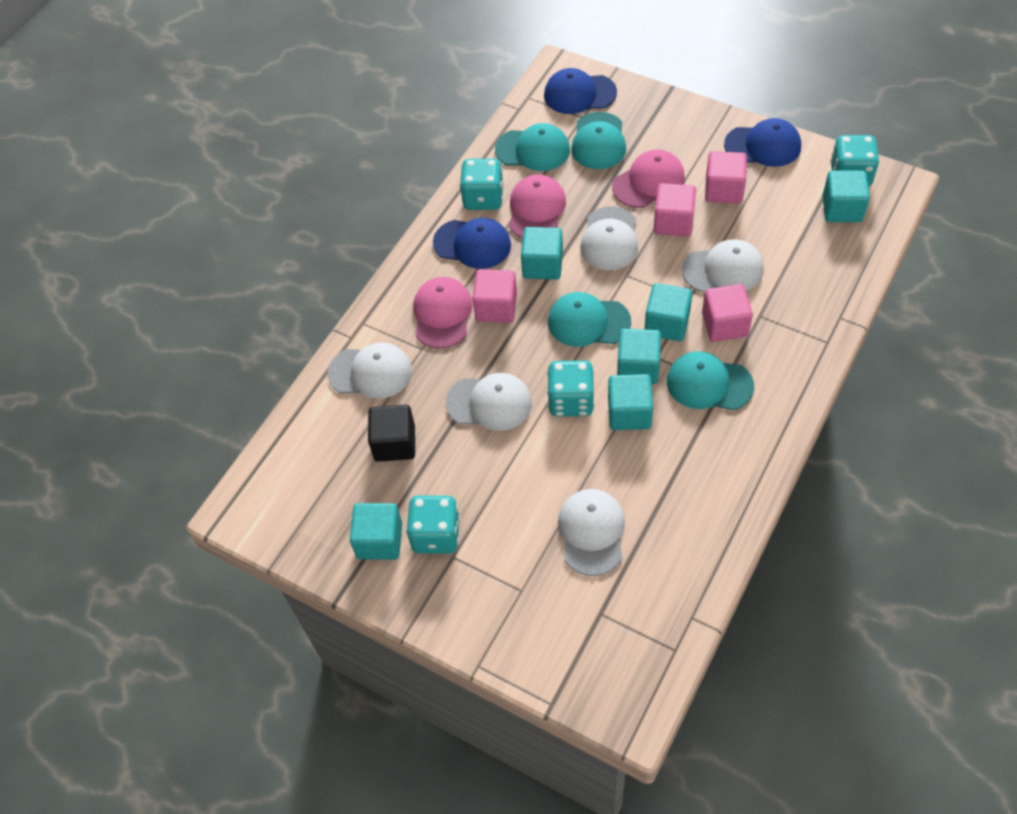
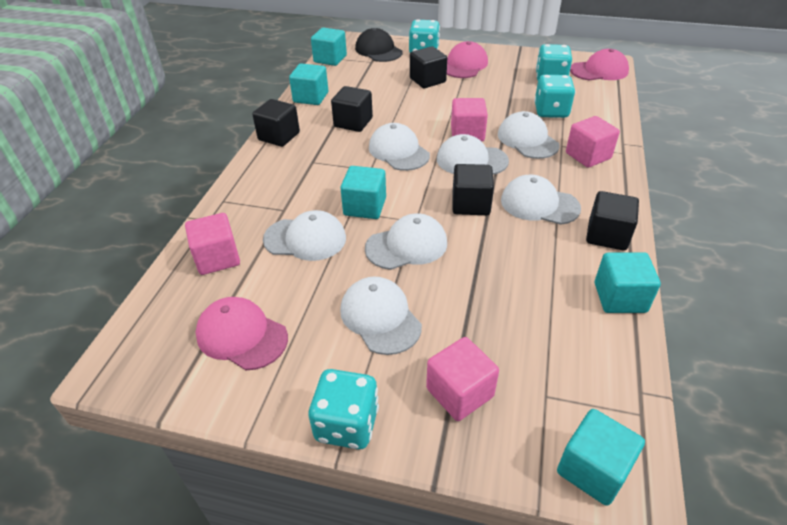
black cap: 0 -> 1
black cube: 1 -> 5
blue cap: 3 -> 0
turquoise cap: 4 -> 0
turquoise cube: 6 -> 5
white cap: 5 -> 7

